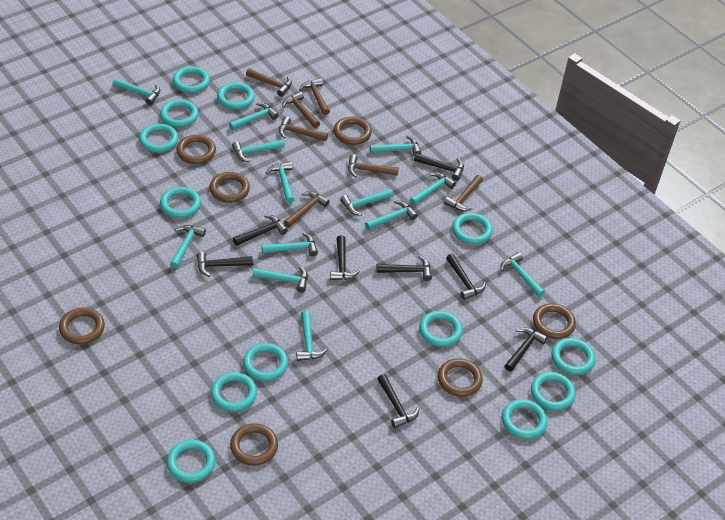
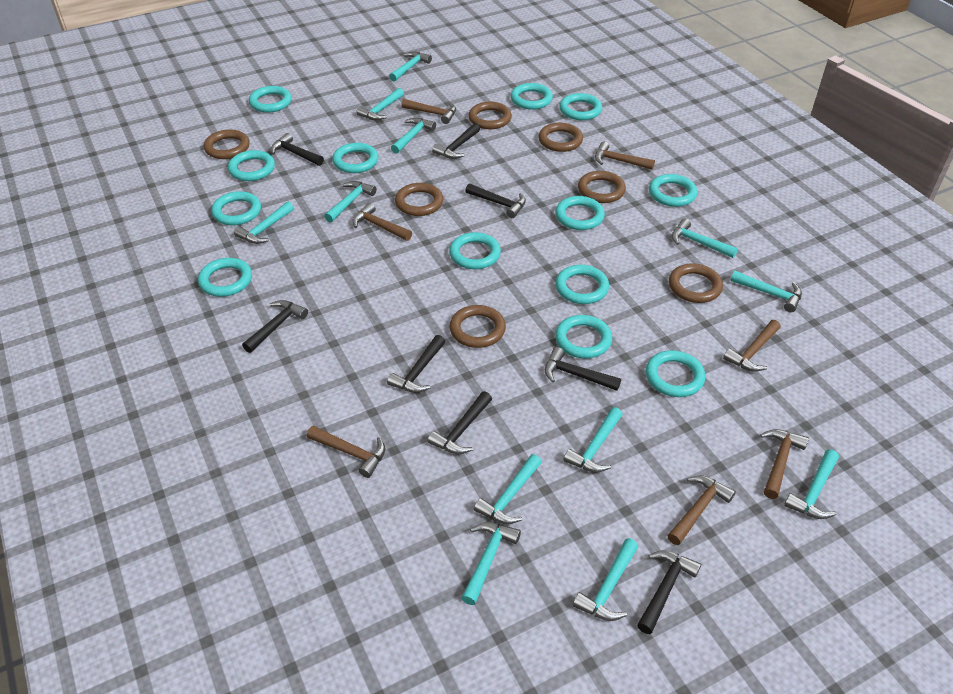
turquoise hammer: 13 -> 12

